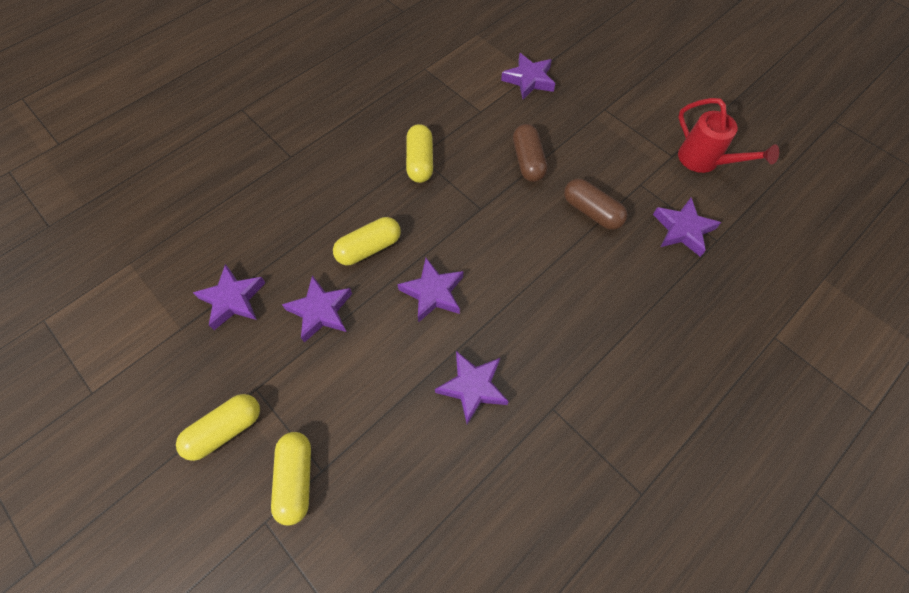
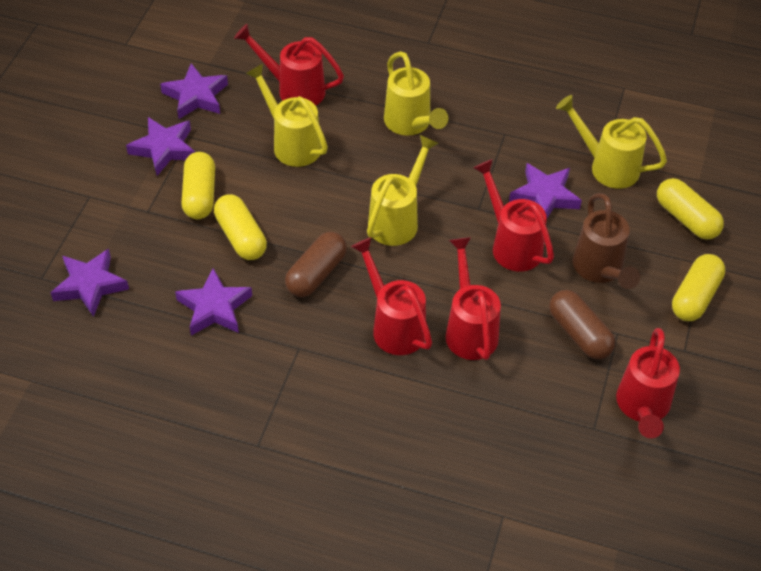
brown watering can: 0 -> 1
purple star: 6 -> 5
red watering can: 1 -> 5
yellow watering can: 0 -> 4

